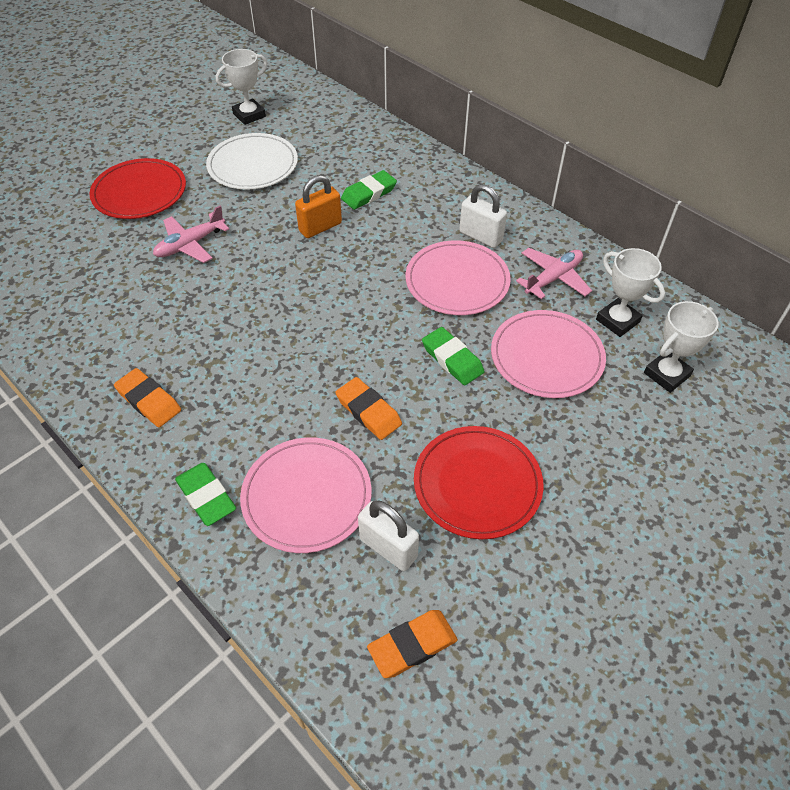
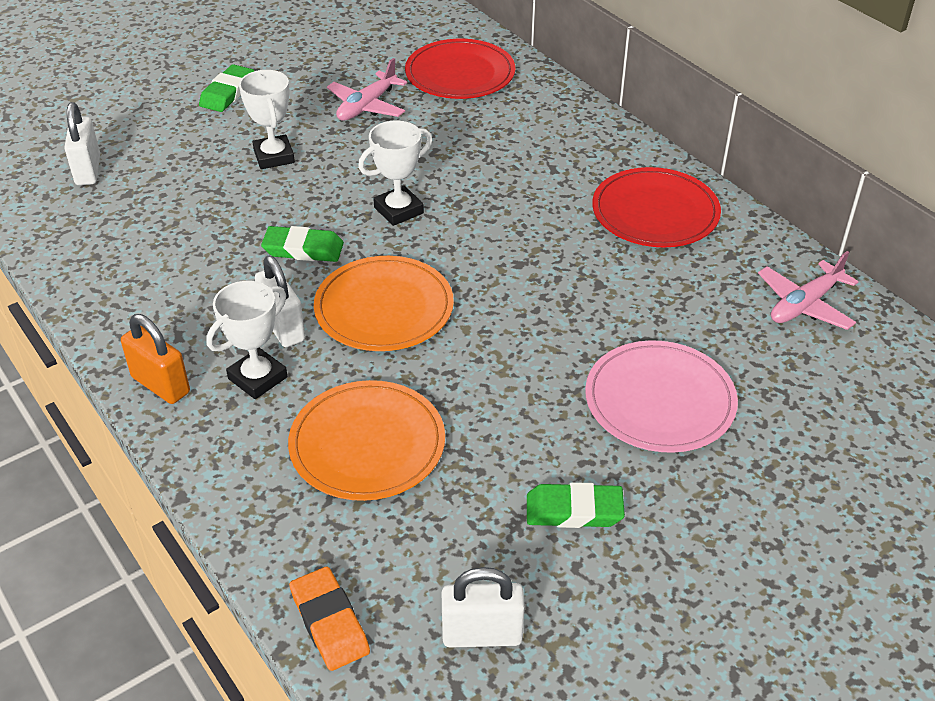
orange eraser: 3 -> 1
orange plate: 0 -> 2
pink plate: 3 -> 1
white padlock: 2 -> 3
white plate: 1 -> 0

